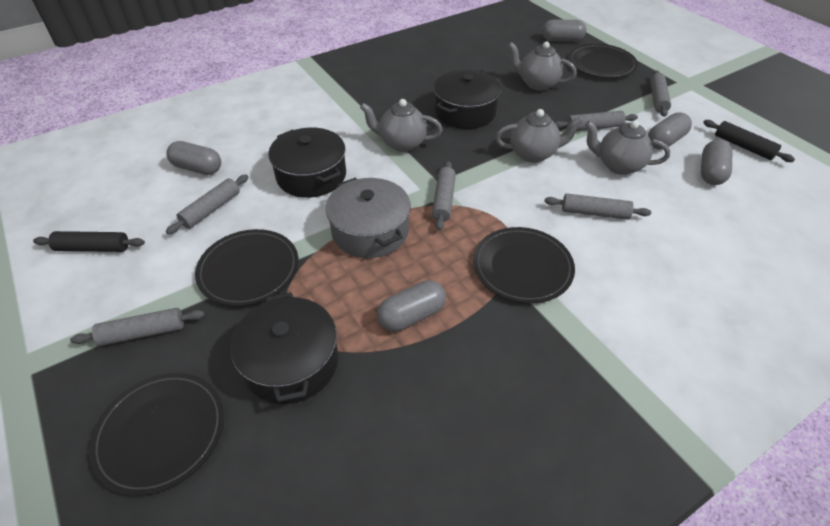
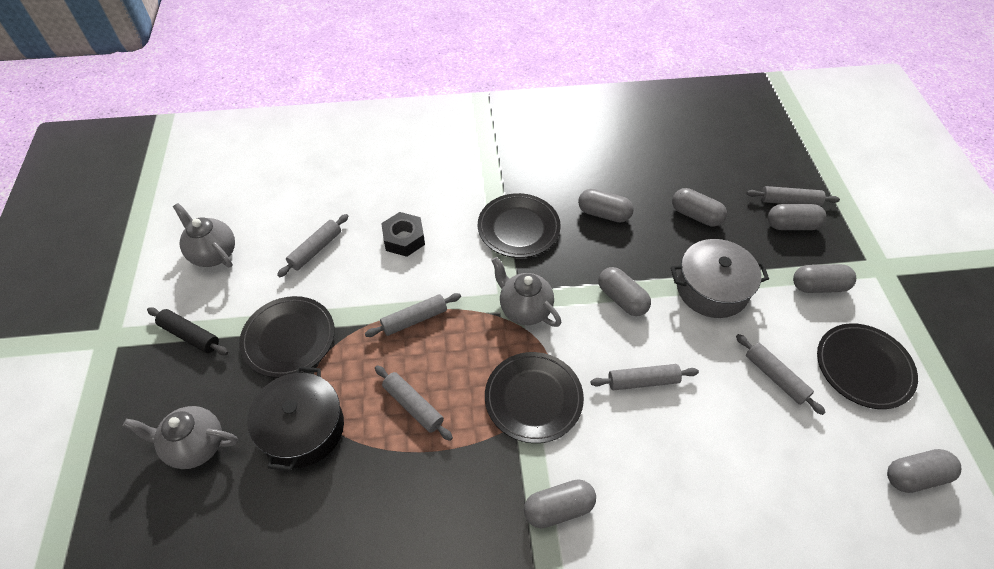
black nut: 0 -> 1
black pot: 3 -> 1
black rolling pin: 2 -> 1
grey capsule: 5 -> 7
grey teapot: 4 -> 3

